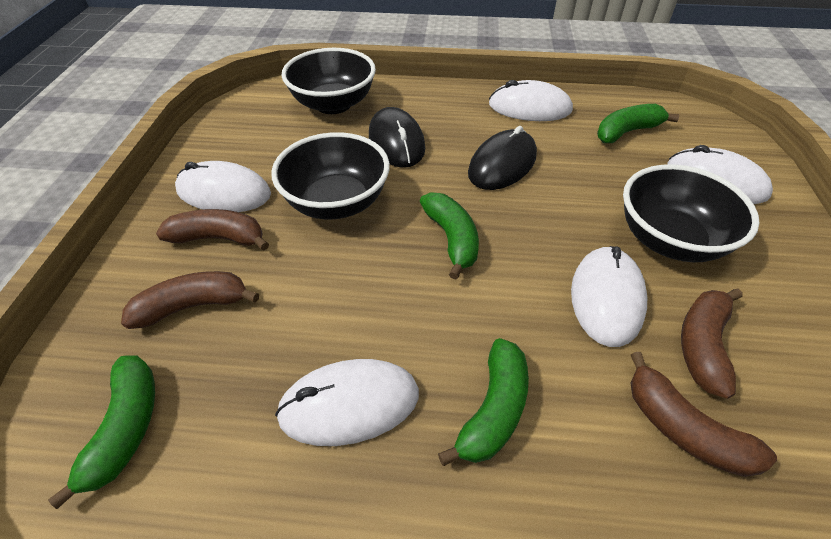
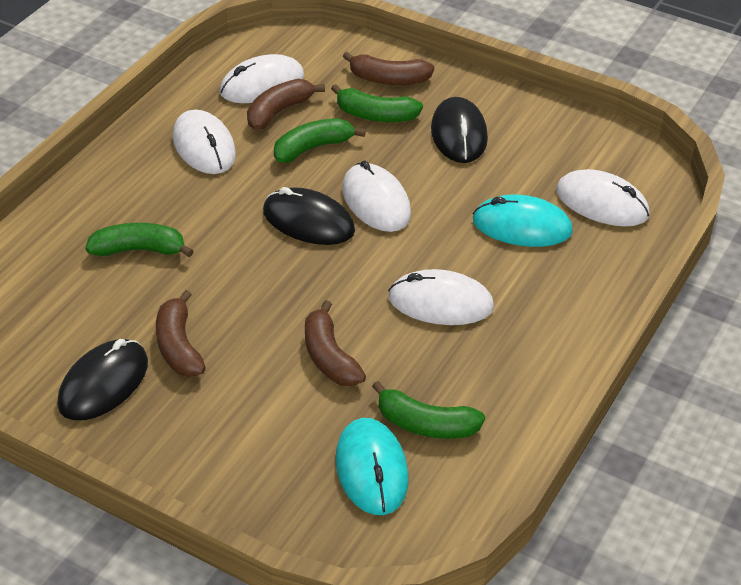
black bowl: 3 -> 0
black mouse: 2 -> 3
turquoise mouse: 0 -> 2

